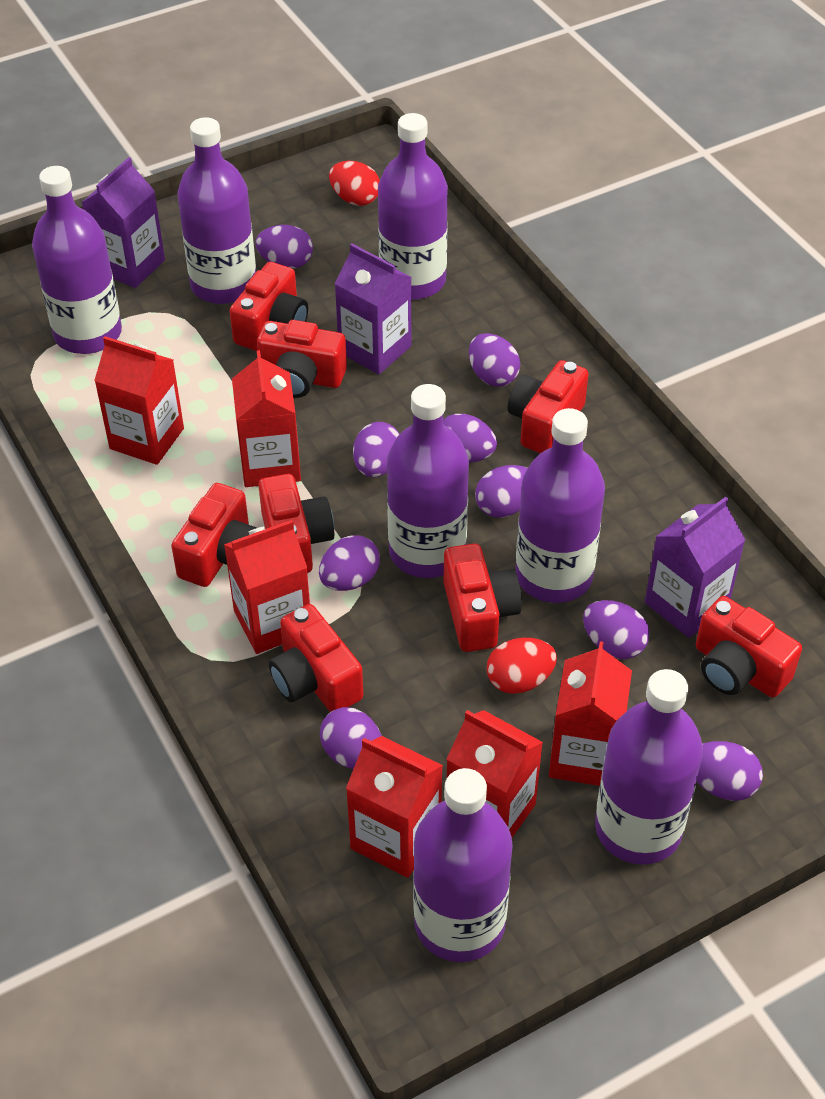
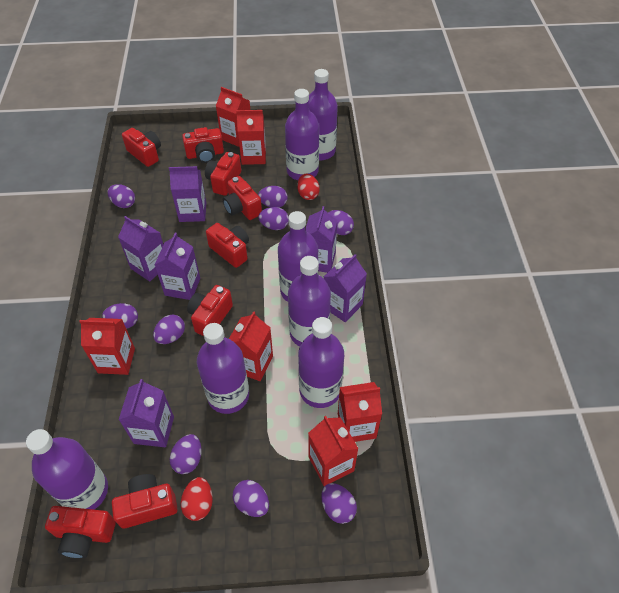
purple carton: 3 -> 6

